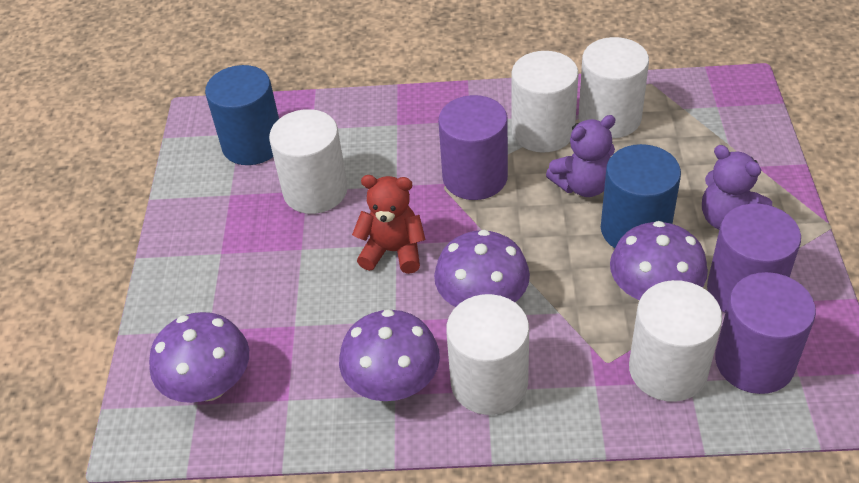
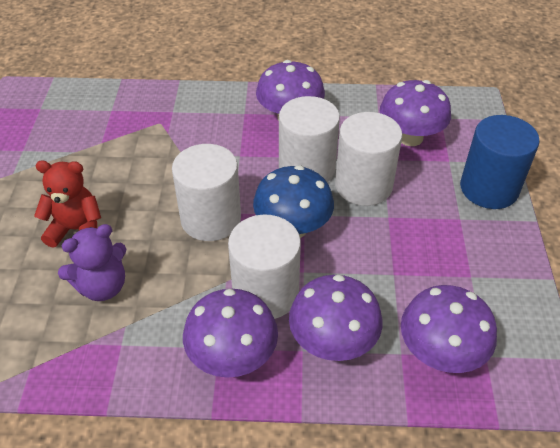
blue cylinder: 2 -> 1
blue mushroom: 0 -> 1
purple cylinder: 3 -> 0
purple mushroom: 4 -> 5
purple teddy bear: 2 -> 1
white cylinder: 5 -> 4

